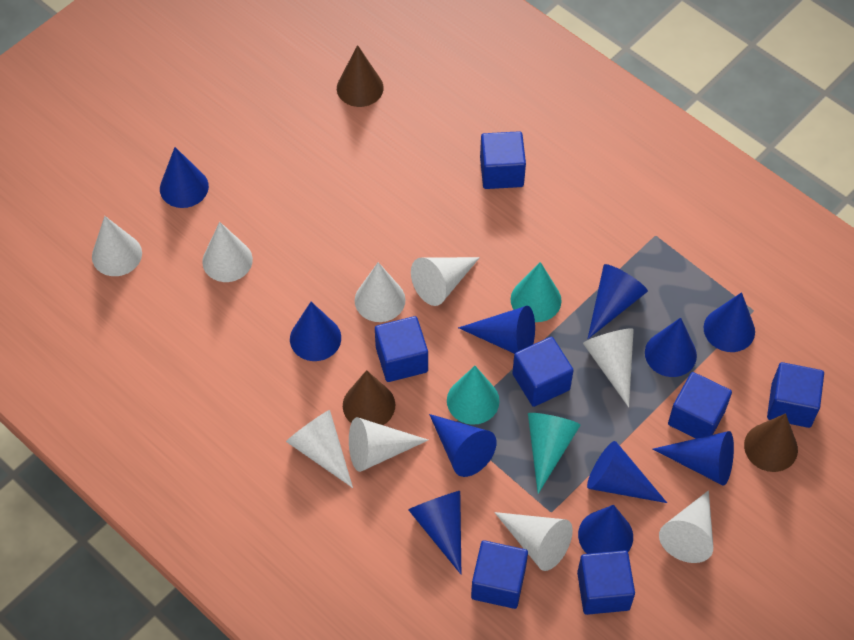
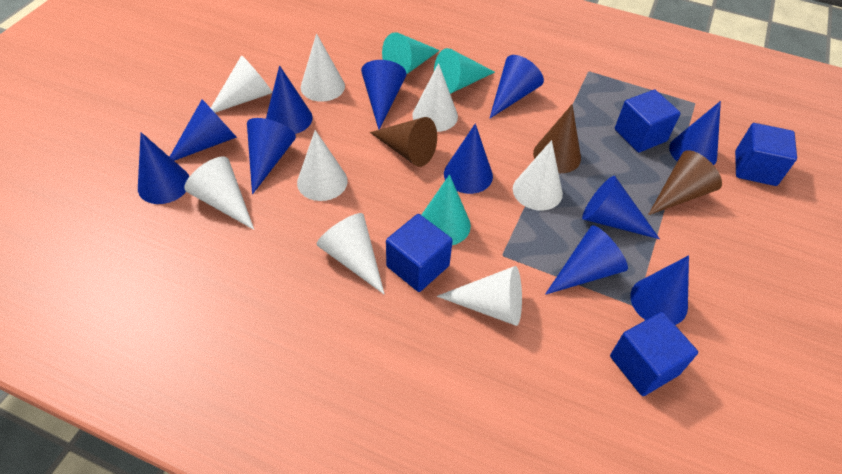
blue cube: 7 -> 4
white cone: 9 -> 8

